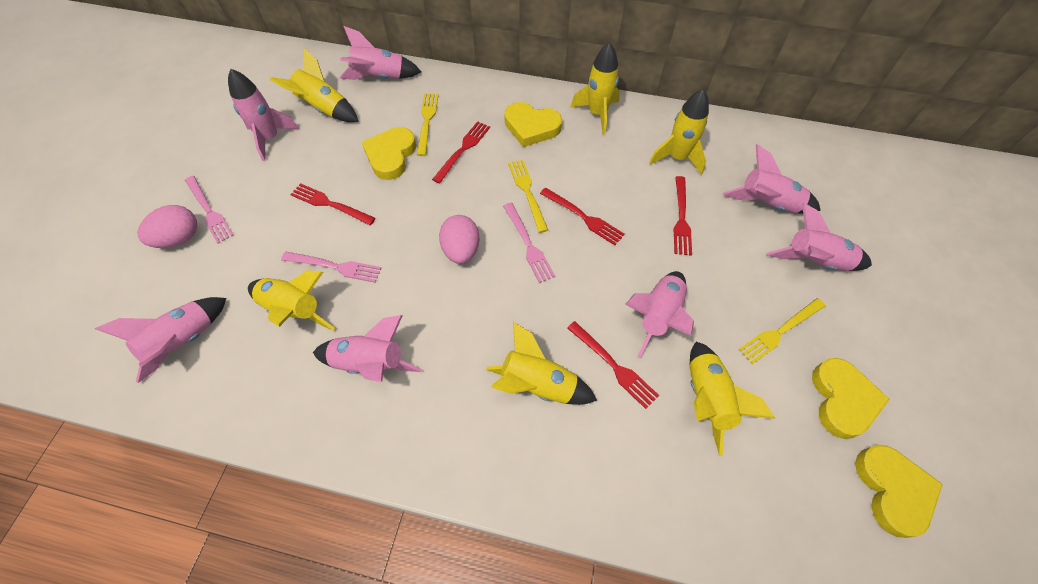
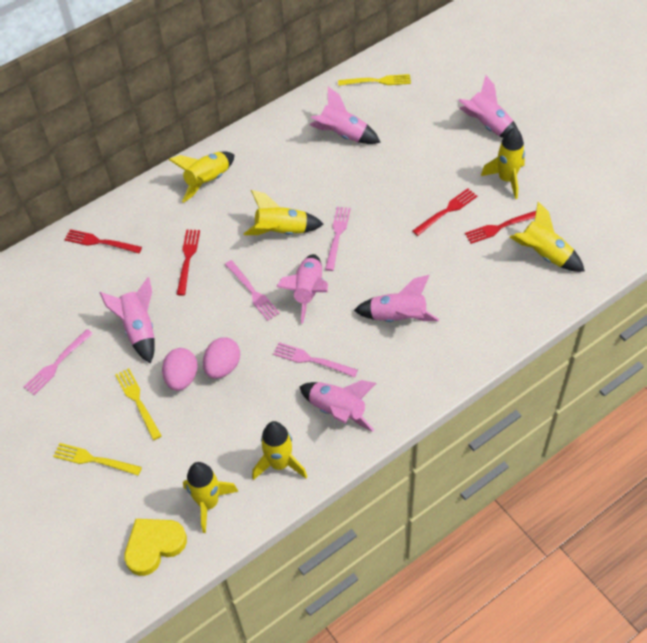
pink fork: 3 -> 4
pink rocket: 7 -> 6
red fork: 5 -> 4
yellow heart: 4 -> 1

